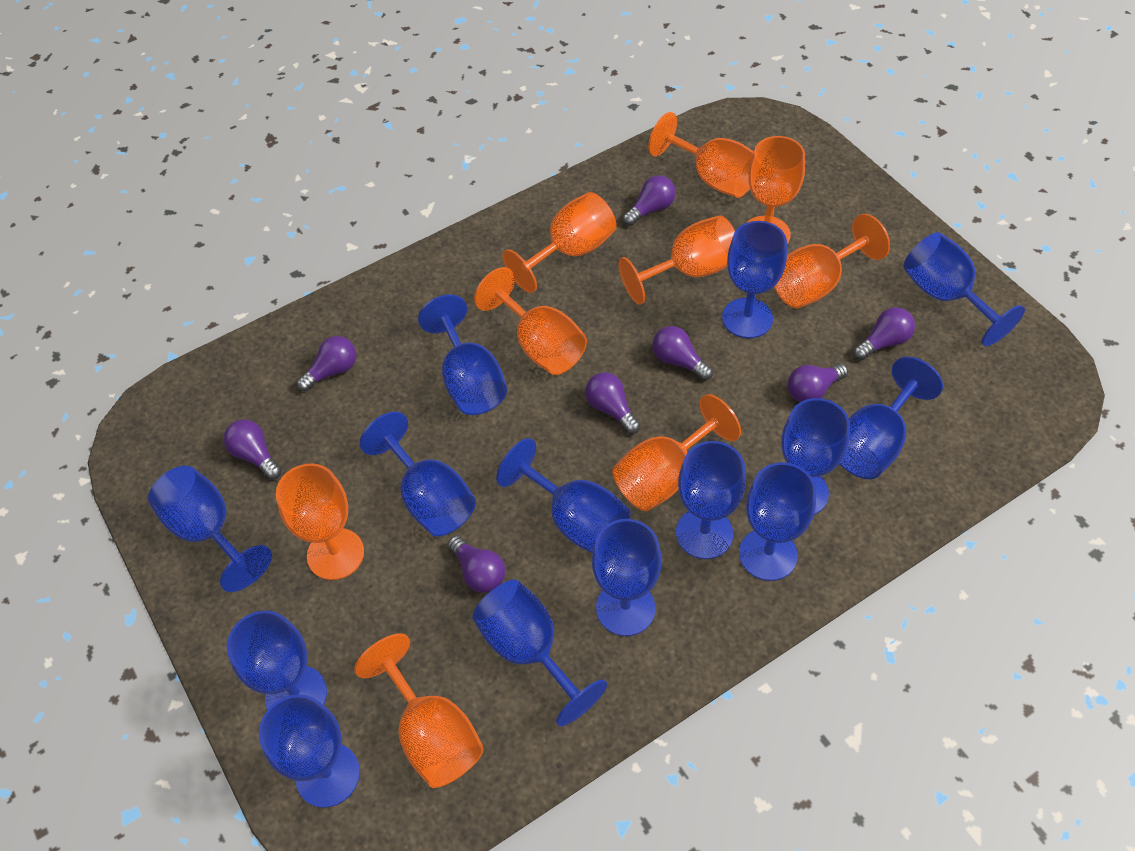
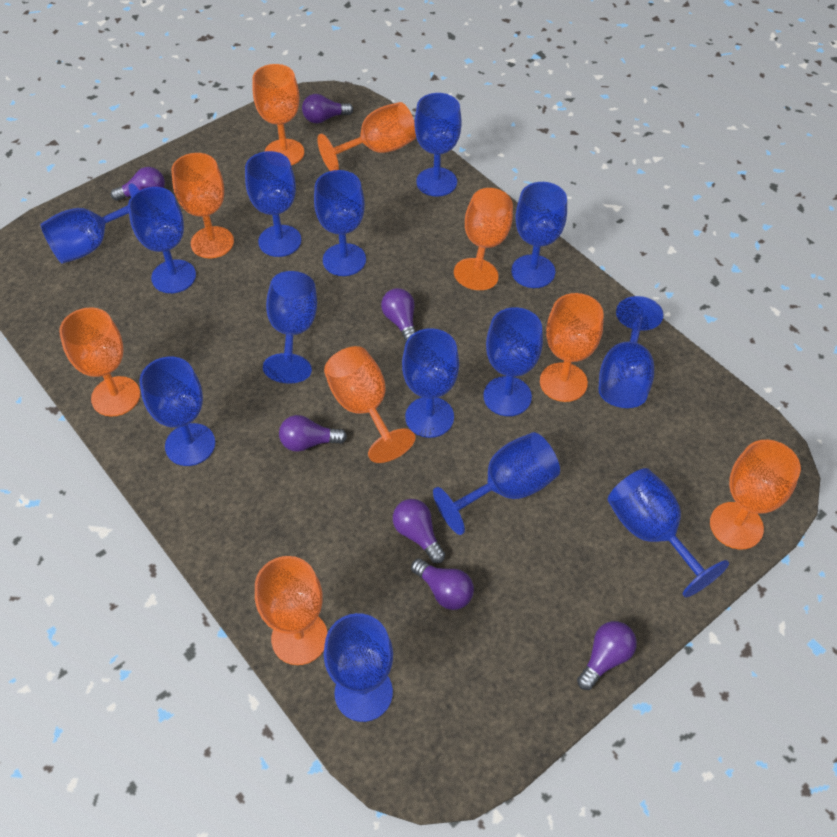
purple light bulb: 8 -> 7

